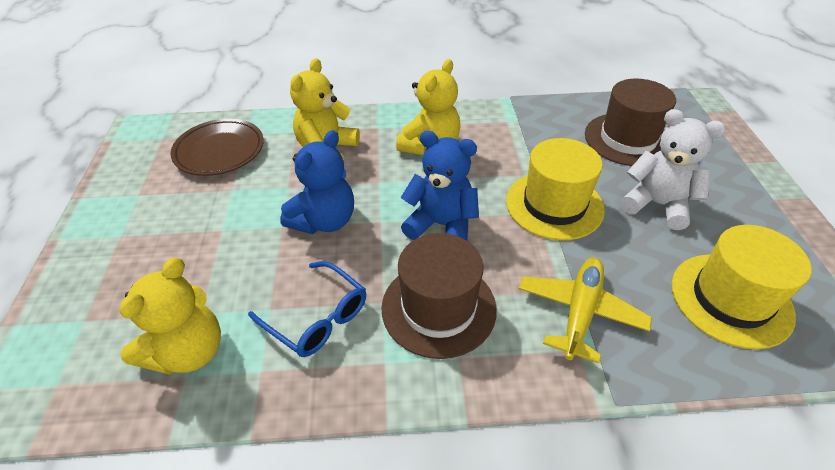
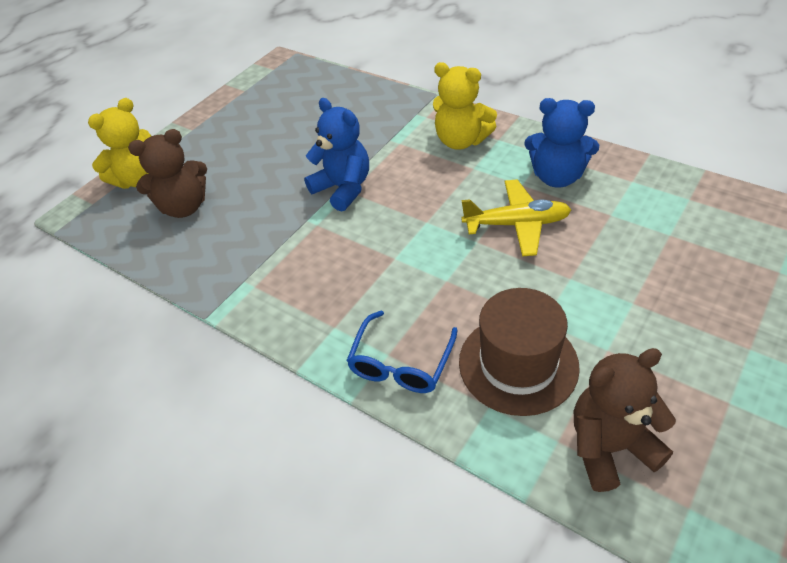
brown hat: 2 -> 1
brown plate: 1 -> 0
brown teddy bear: 0 -> 2
white teddy bear: 1 -> 0
yellow hat: 2 -> 0
yellow teddy bear: 3 -> 2

